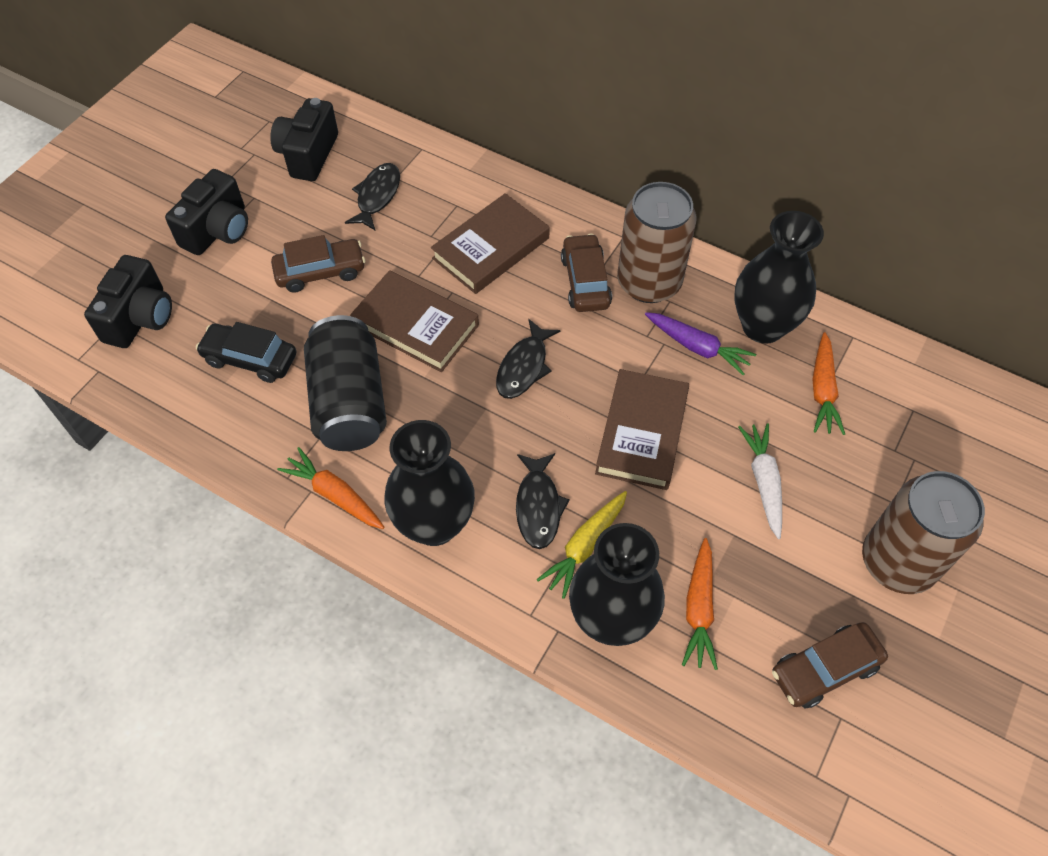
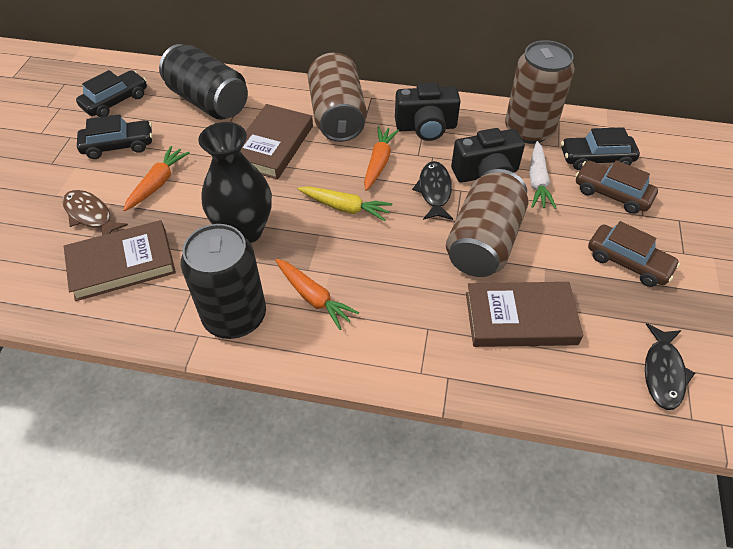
black camera: 3 -> 2
black can: 1 -> 2
black car: 1 -> 3
black fish: 3 -> 2
black vase: 3 -> 1
brown can: 2 -> 3
brown car: 3 -> 2
brown fish: 0 -> 1
purple carrot: 1 -> 0

